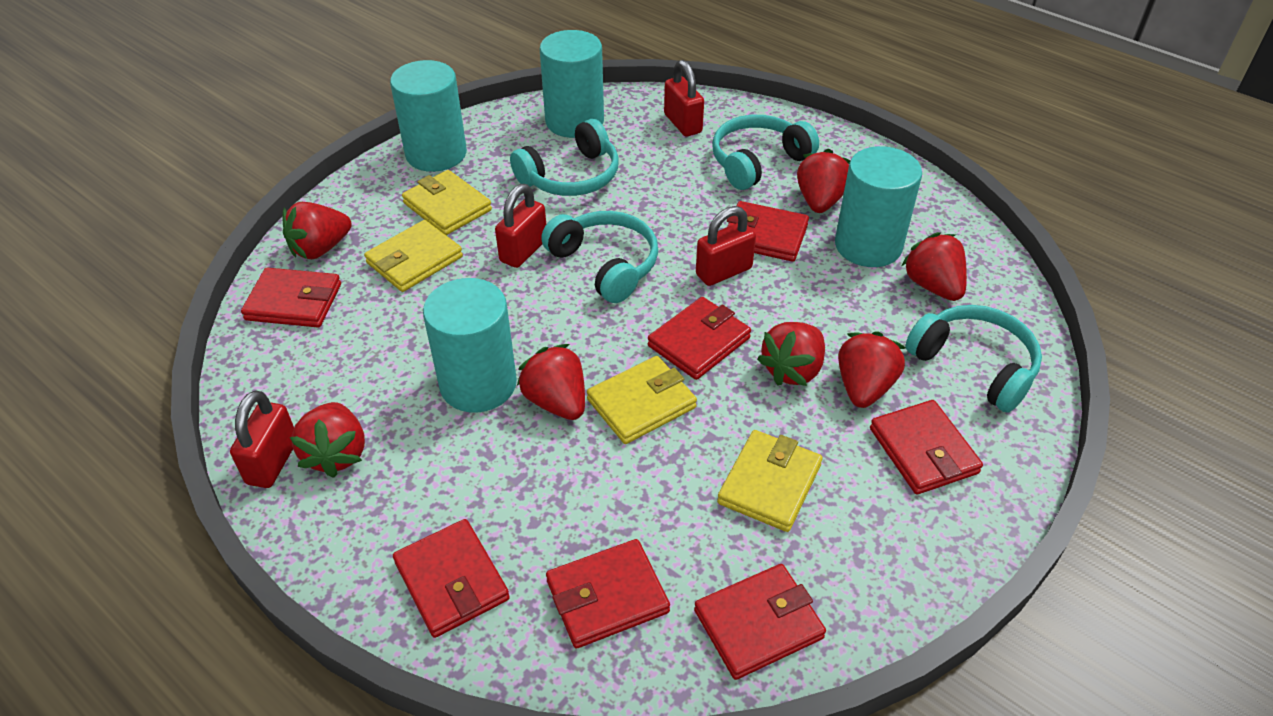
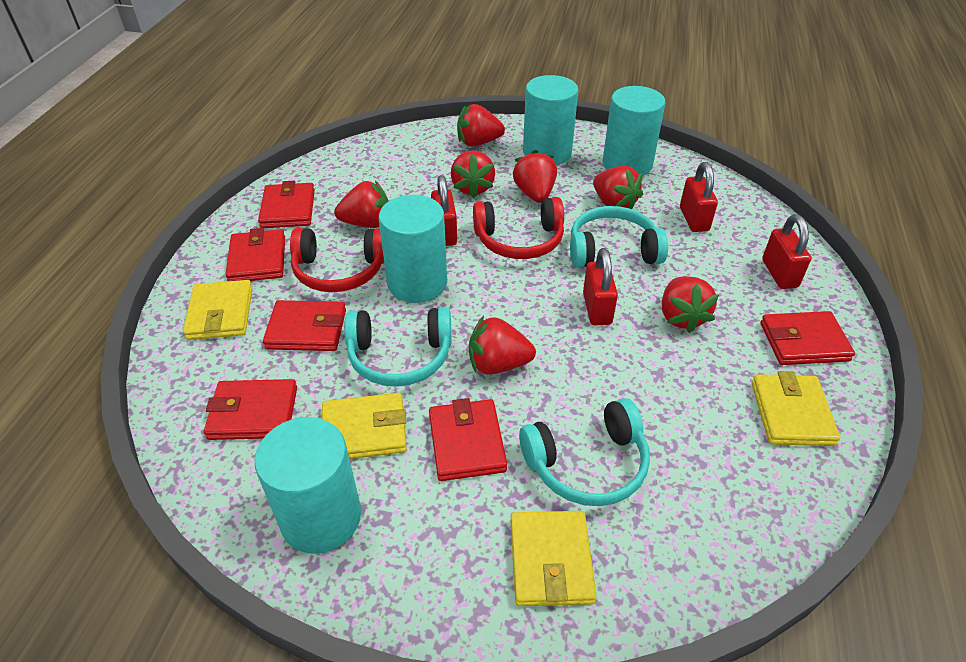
red headphones: 0 -> 2
red wallet: 7 -> 6
turquoise headphones: 4 -> 3

